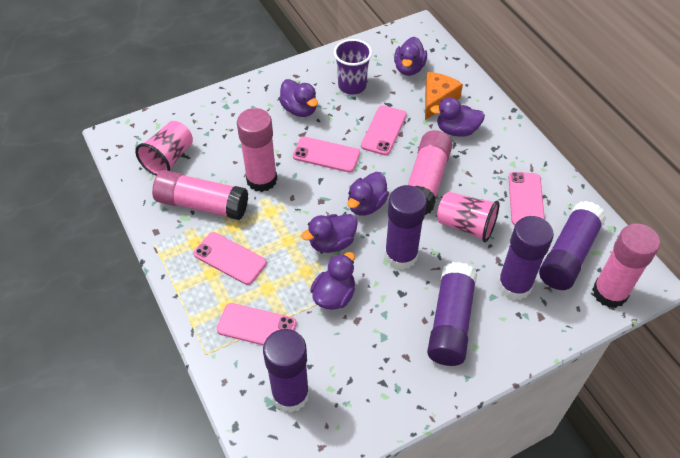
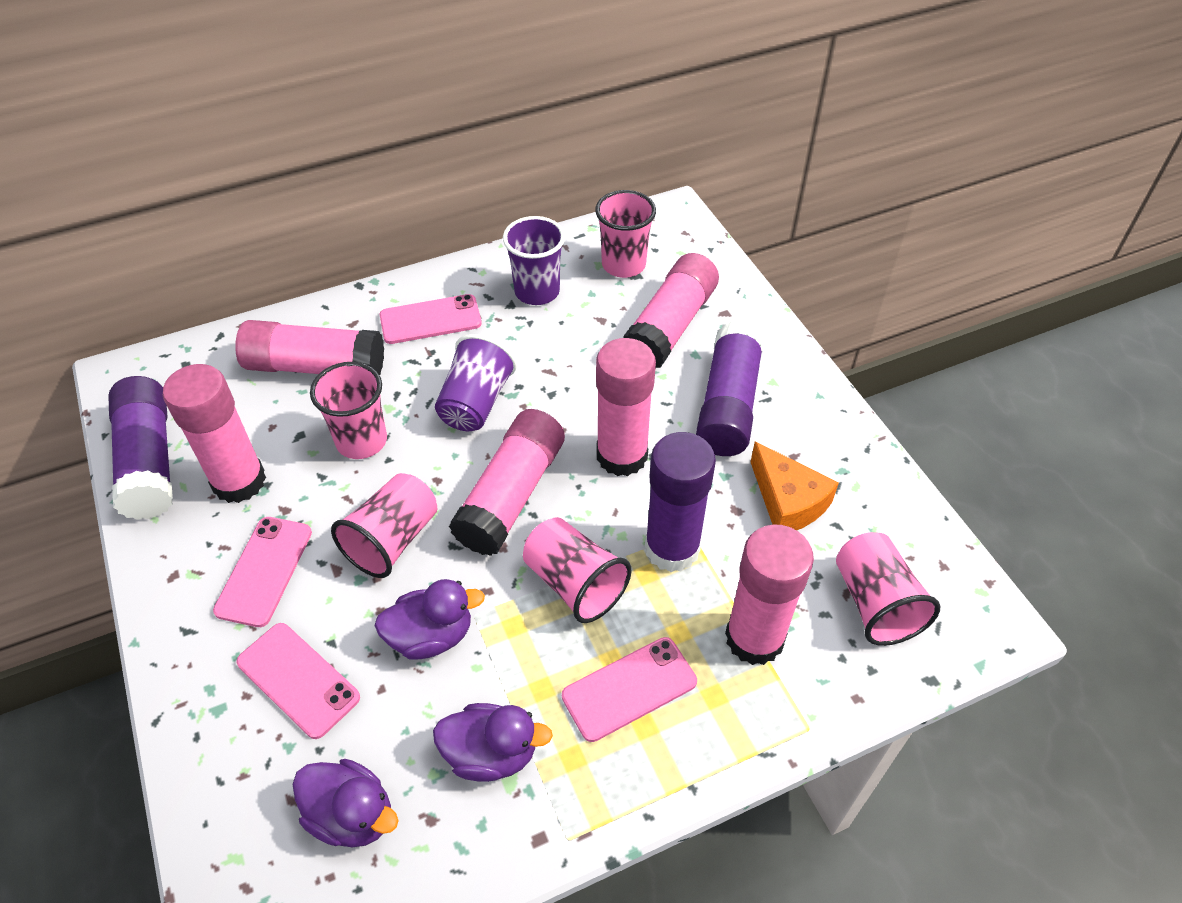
pink cup: 2 -> 5
pink glue stick: 4 -> 6
pink phone: 5 -> 4
purple cup: 1 -> 2
purple duck: 6 -> 3
purple glue stick: 5 -> 3

